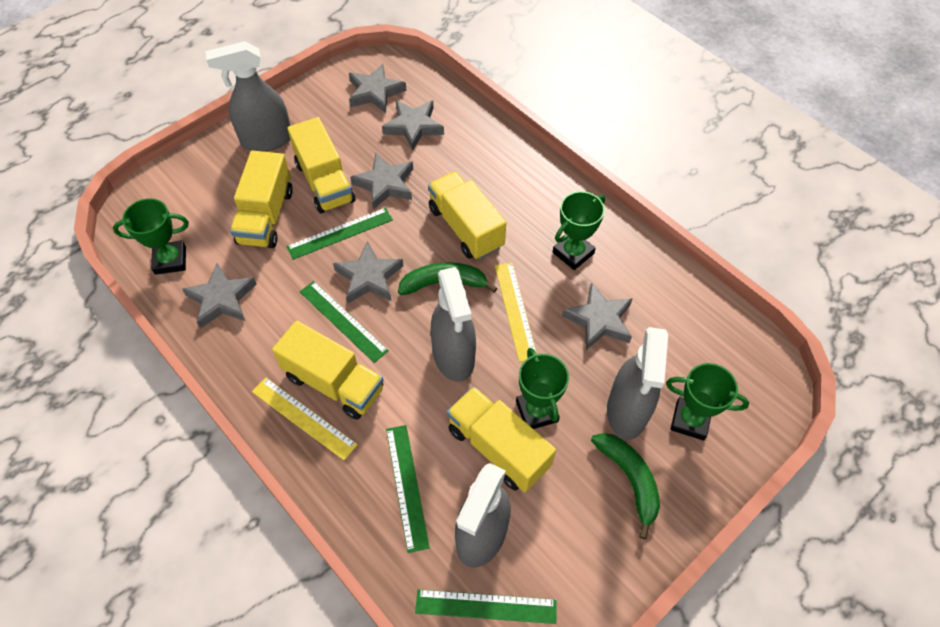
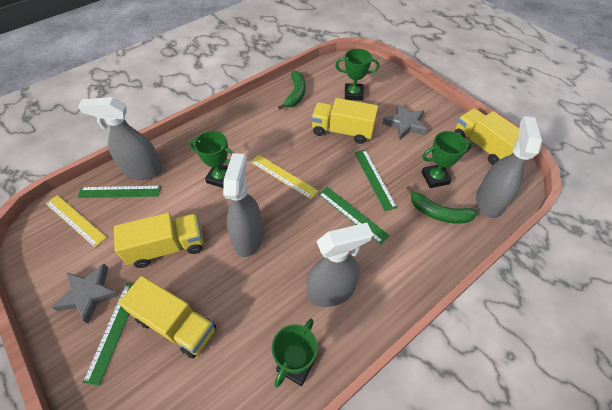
grey star: 6 -> 2
yellow truck: 5 -> 4

